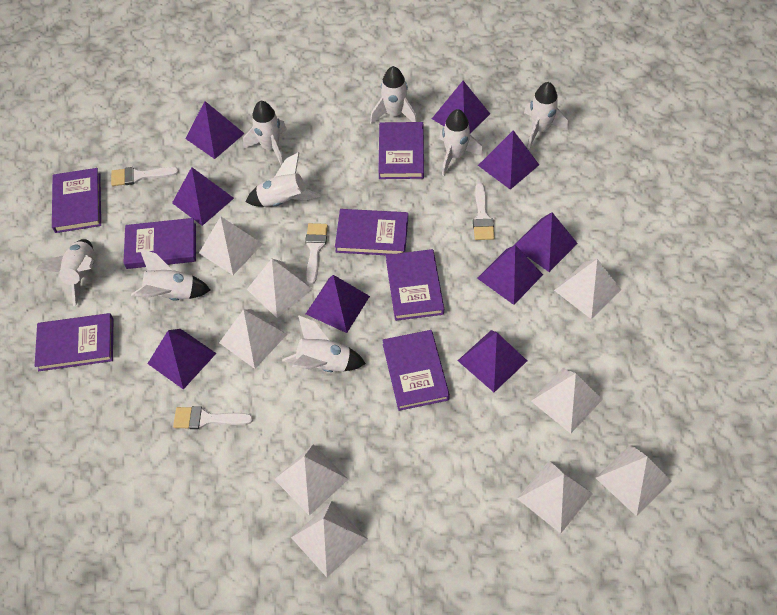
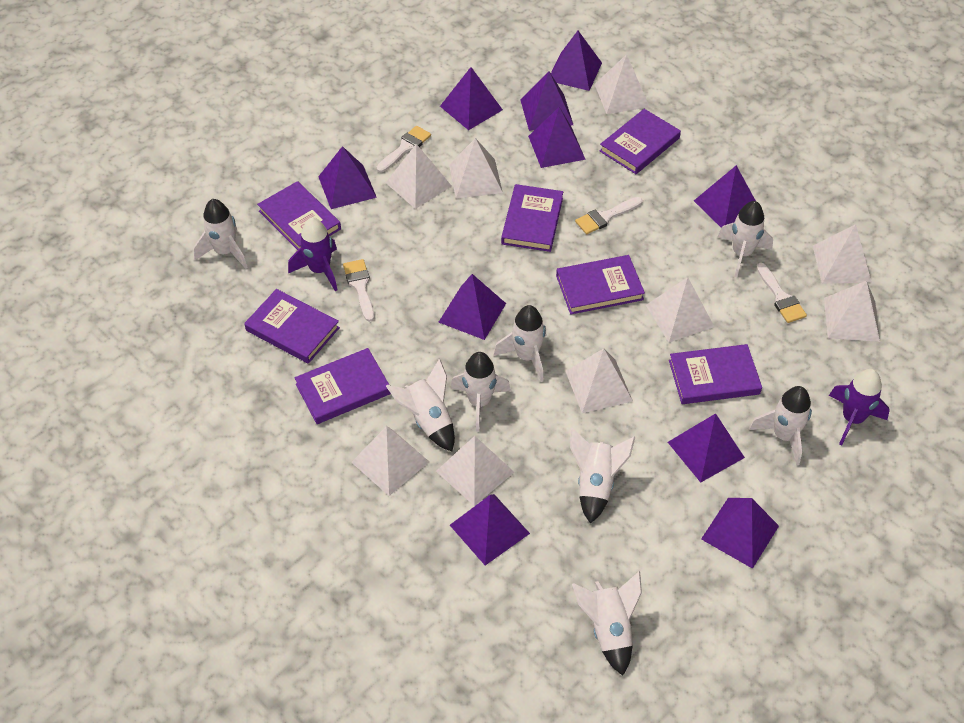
purple pyramid: 9 -> 10
purple rocket: 0 -> 2

